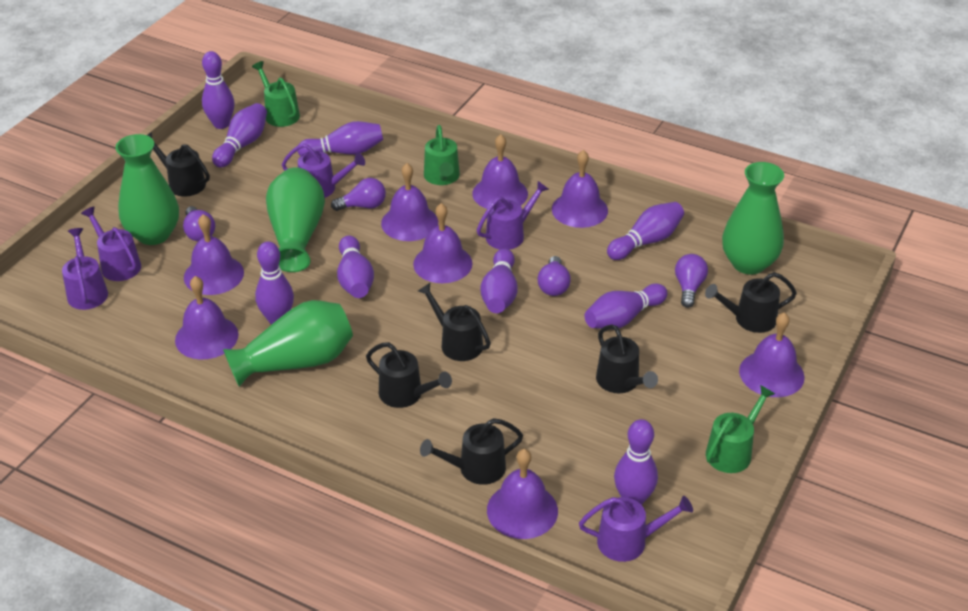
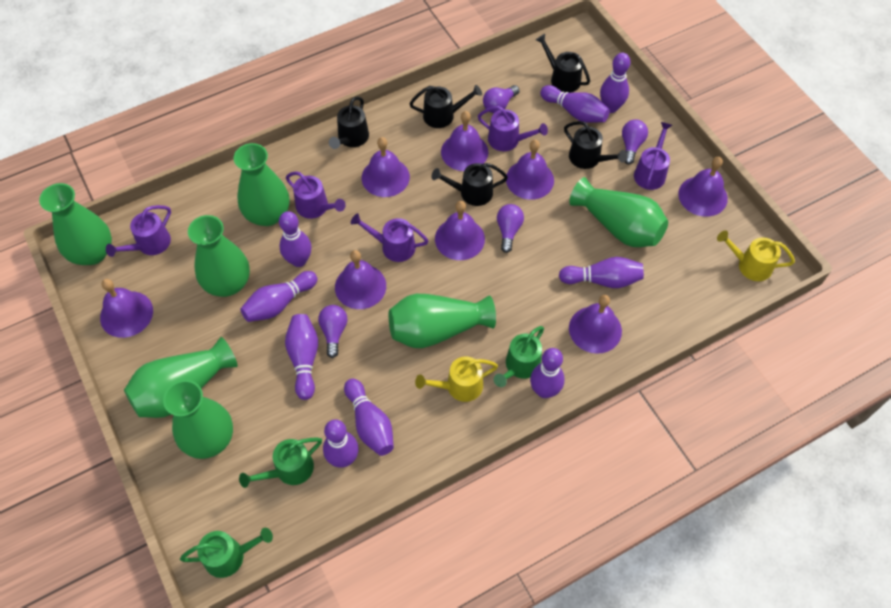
black watering can: 6 -> 5
green vase: 4 -> 7
yellow watering can: 0 -> 2

